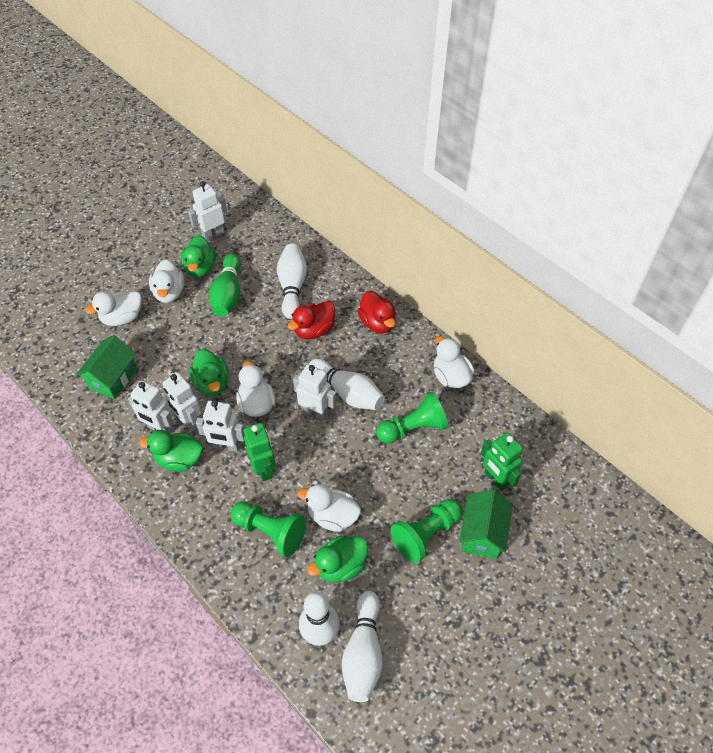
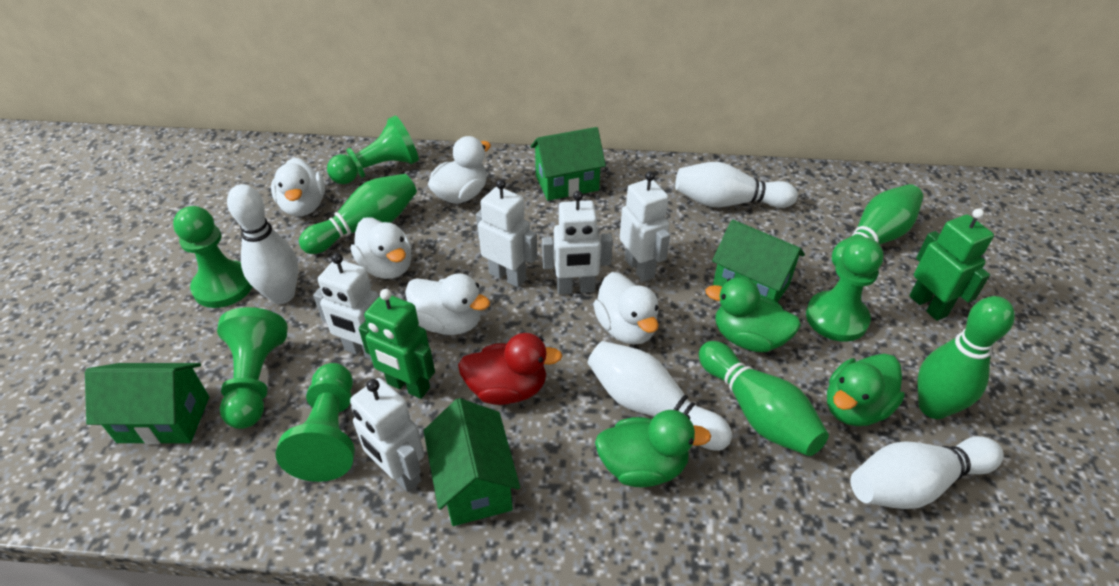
green bowling pin: 1 -> 4
green duck: 4 -> 3
green house: 2 -> 4
green pawn: 3 -> 5
red duck: 2 -> 1

